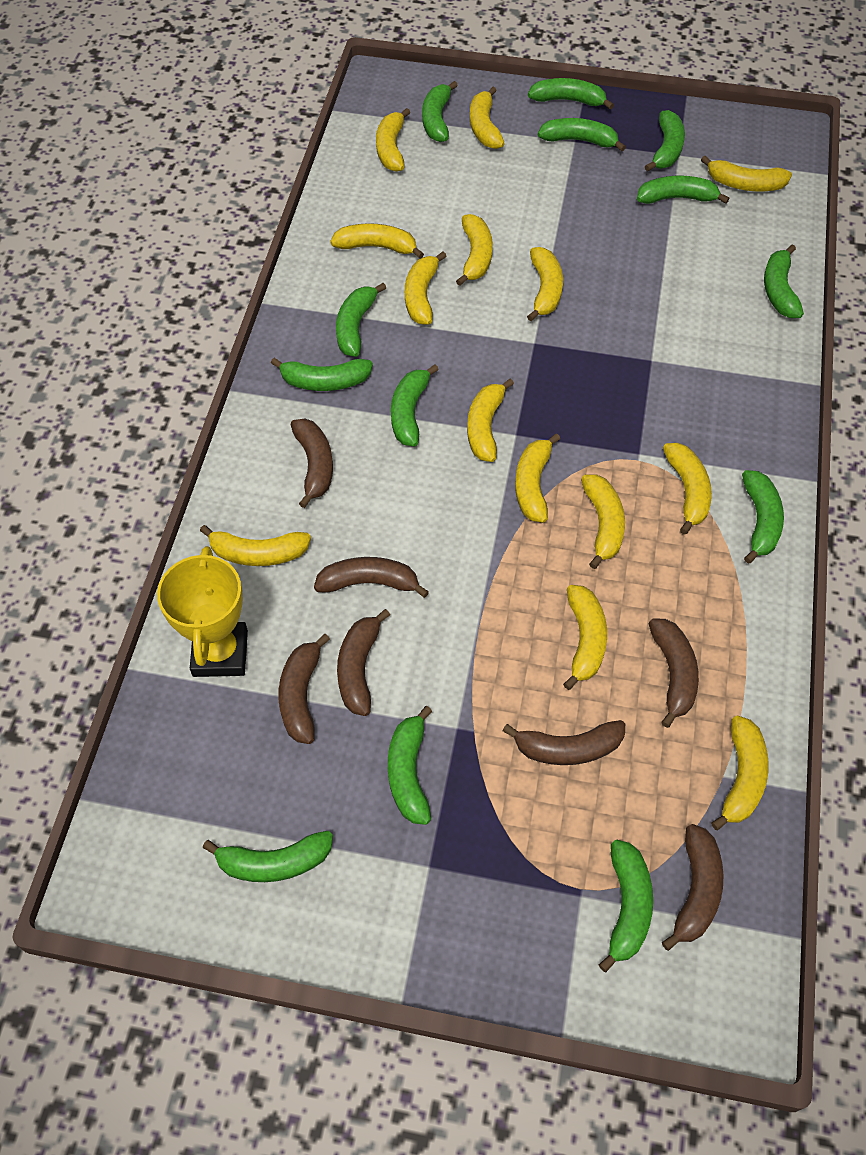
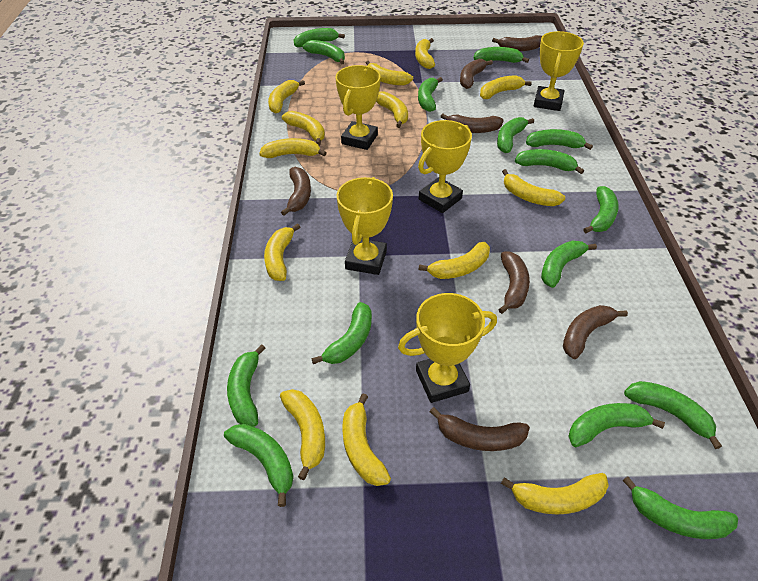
green banana: 13 -> 15
yellow banana: 14 -> 13
yellow trophy: 1 -> 5

